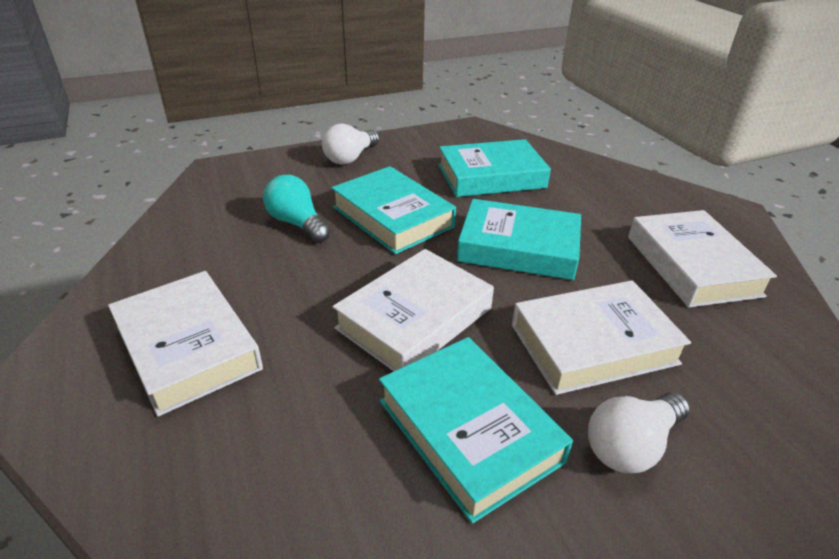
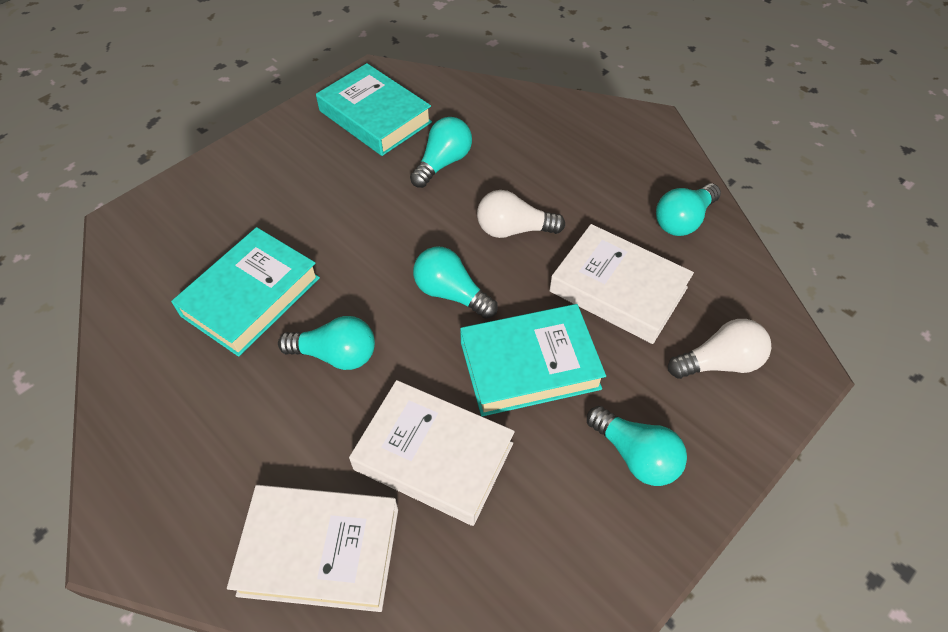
turquoise book: 4 -> 3
turquoise light bulb: 1 -> 5
white book: 4 -> 3

